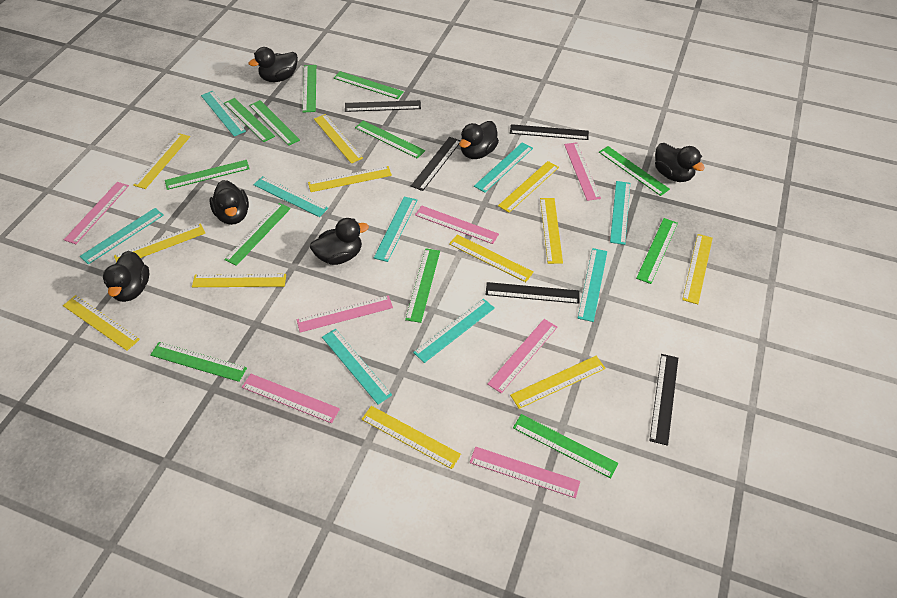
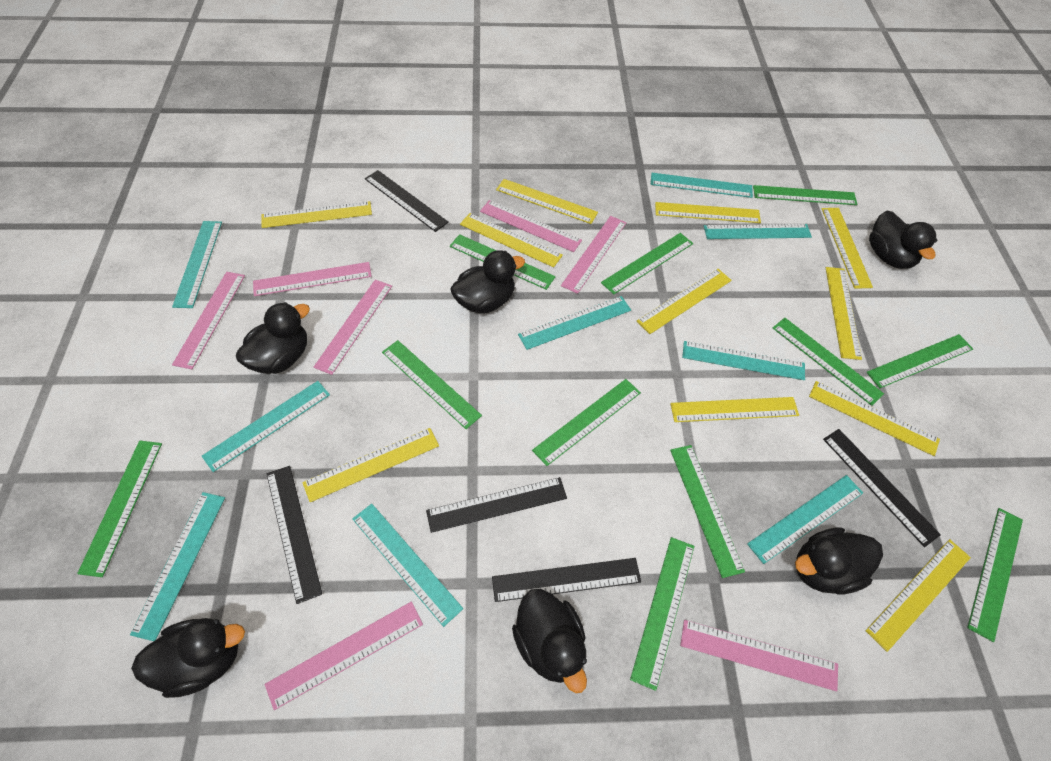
green ruler: 12 -> 11
yellow ruler: 12 -> 11

